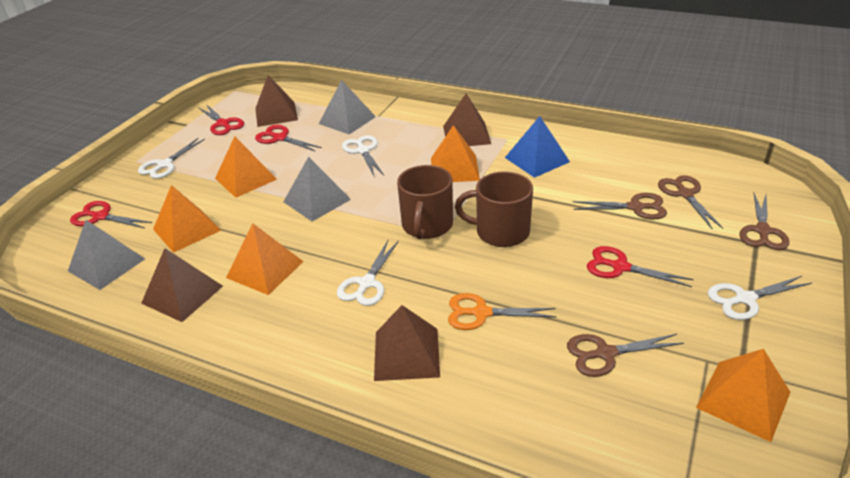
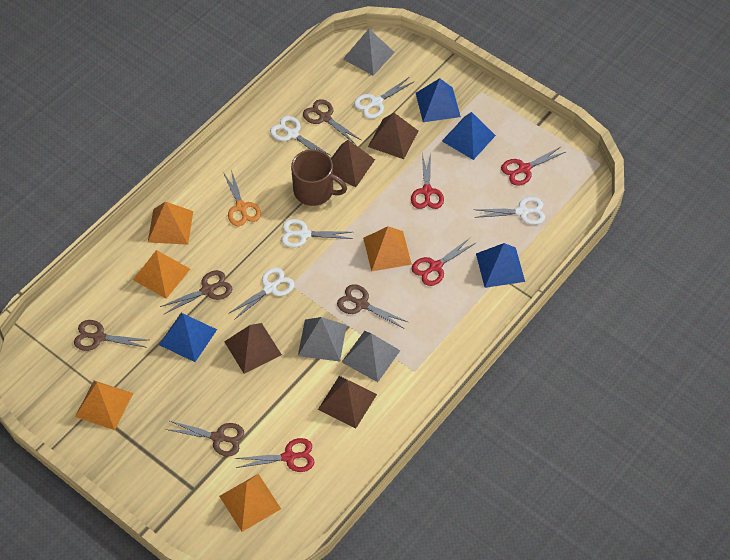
blue pyramid: 1 -> 4
brown mug: 2 -> 1
brown scissors: 4 -> 5
white scissors: 4 -> 5

